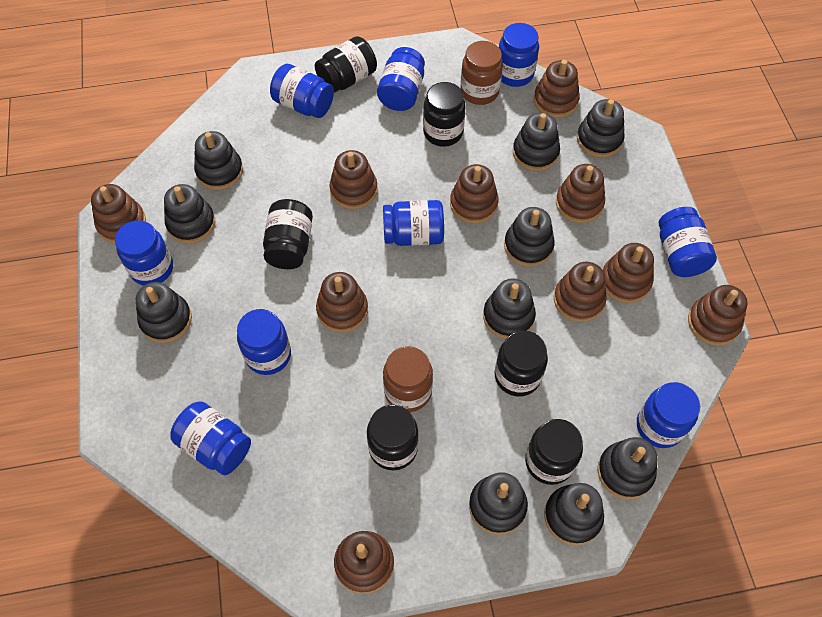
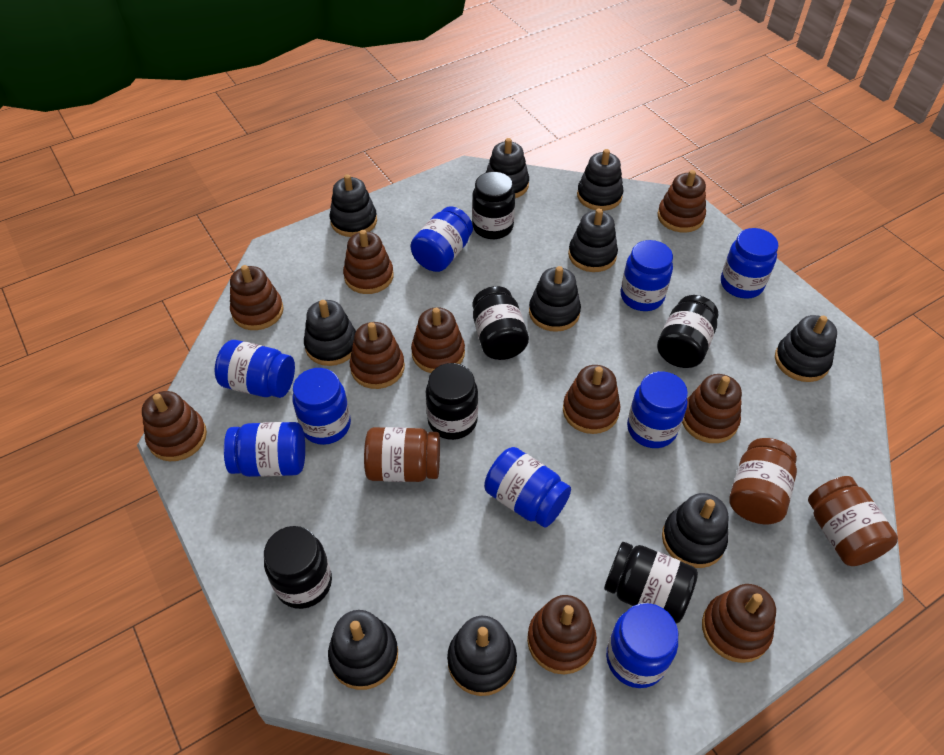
brown jar: 2 -> 3

